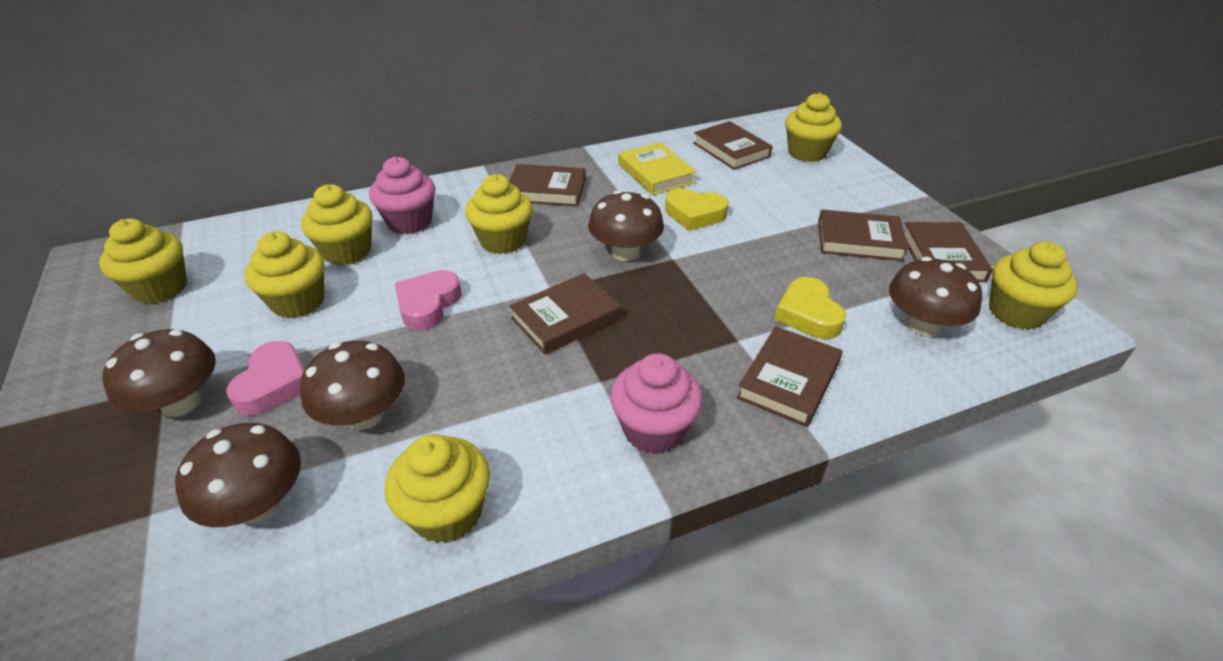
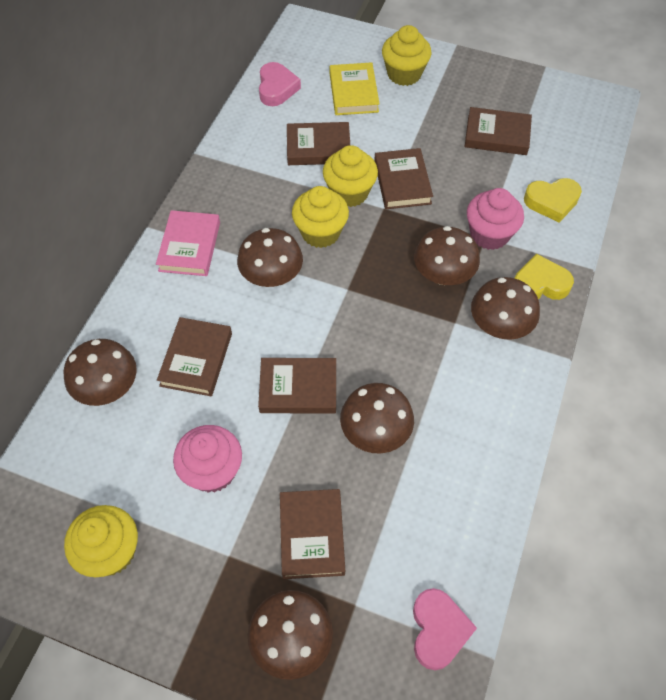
brown mushroom: 5 -> 6
pink book: 0 -> 1
yellow cupcake: 7 -> 4

